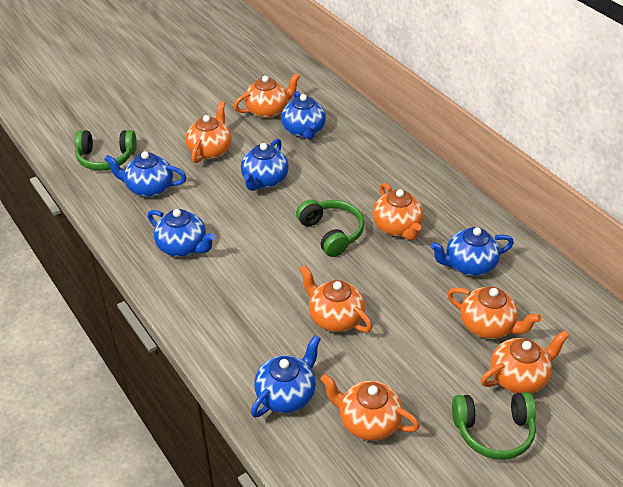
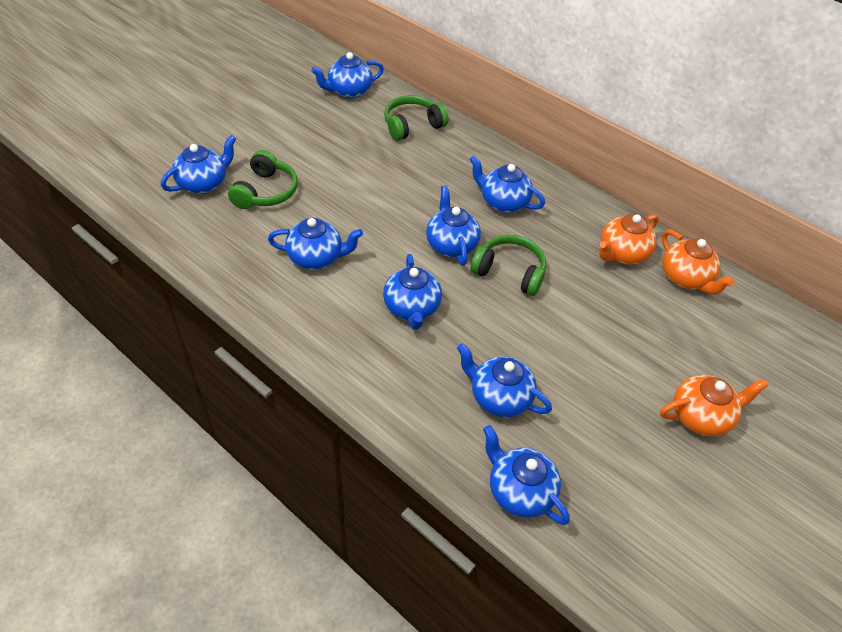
blue teapot: 6 -> 8
orange teapot: 7 -> 3

